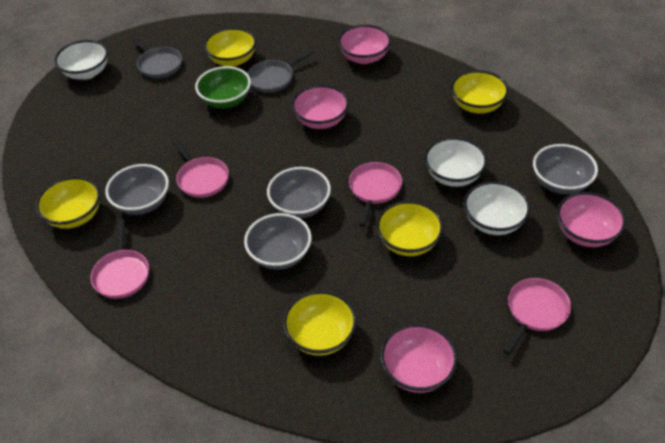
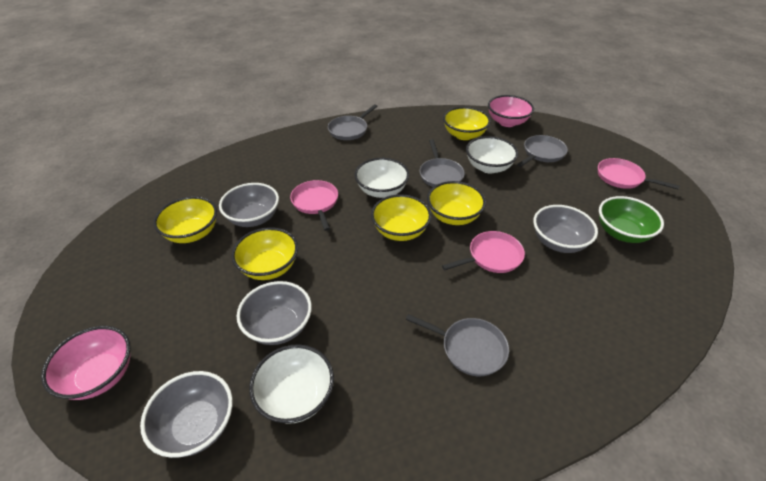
grey pan: 2 -> 4
pink bowl: 4 -> 2
pink pan: 4 -> 3

